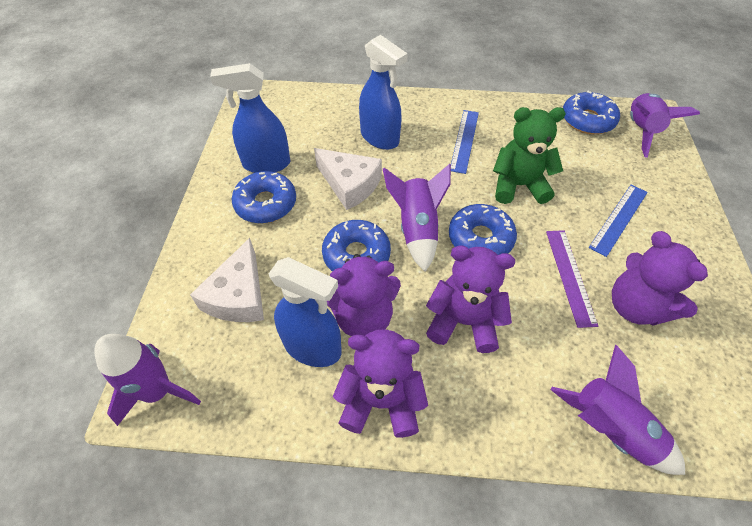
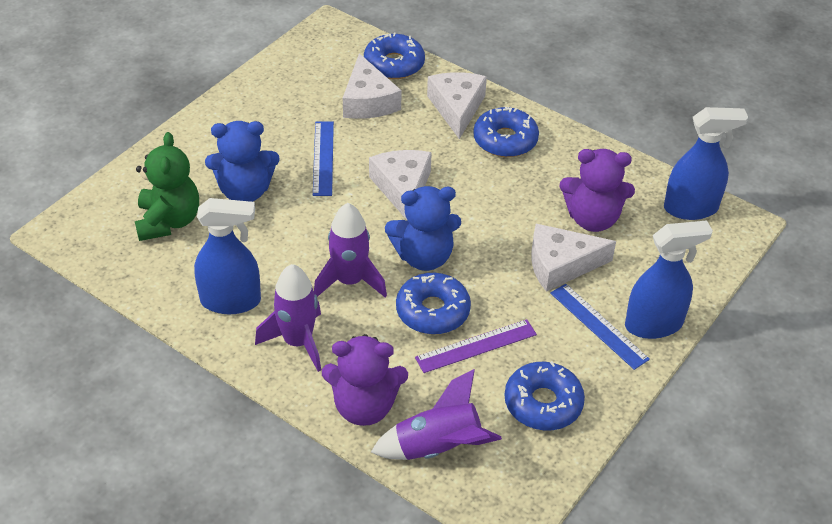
blue teddy bear: 0 -> 2
purple rocket: 4 -> 3
purple teddy bear: 4 -> 2
white cheese: 2 -> 4

